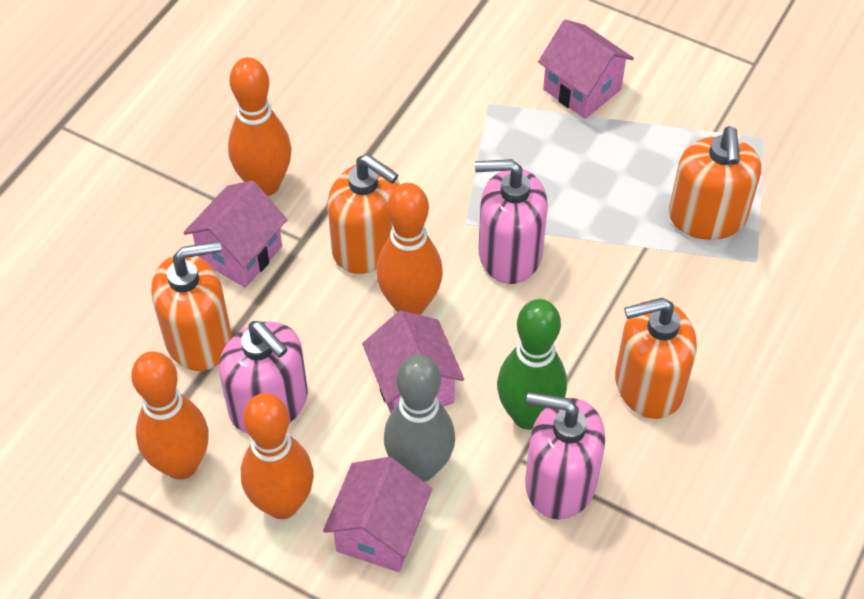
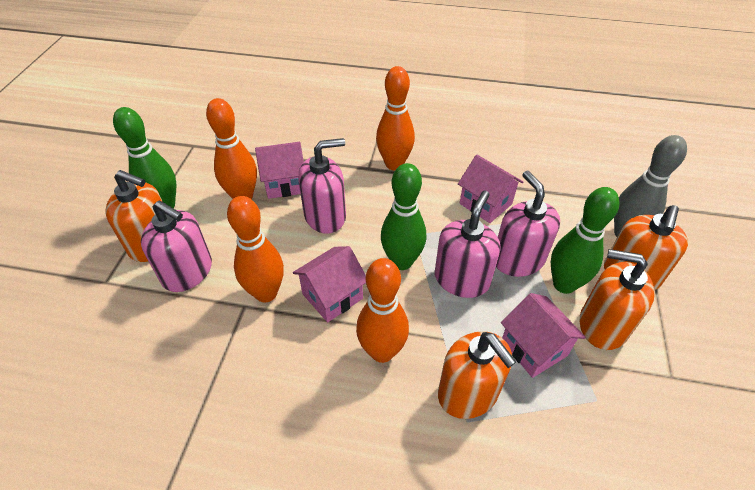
green bowling pin: 1 -> 3
pink soap dispenser: 3 -> 4

